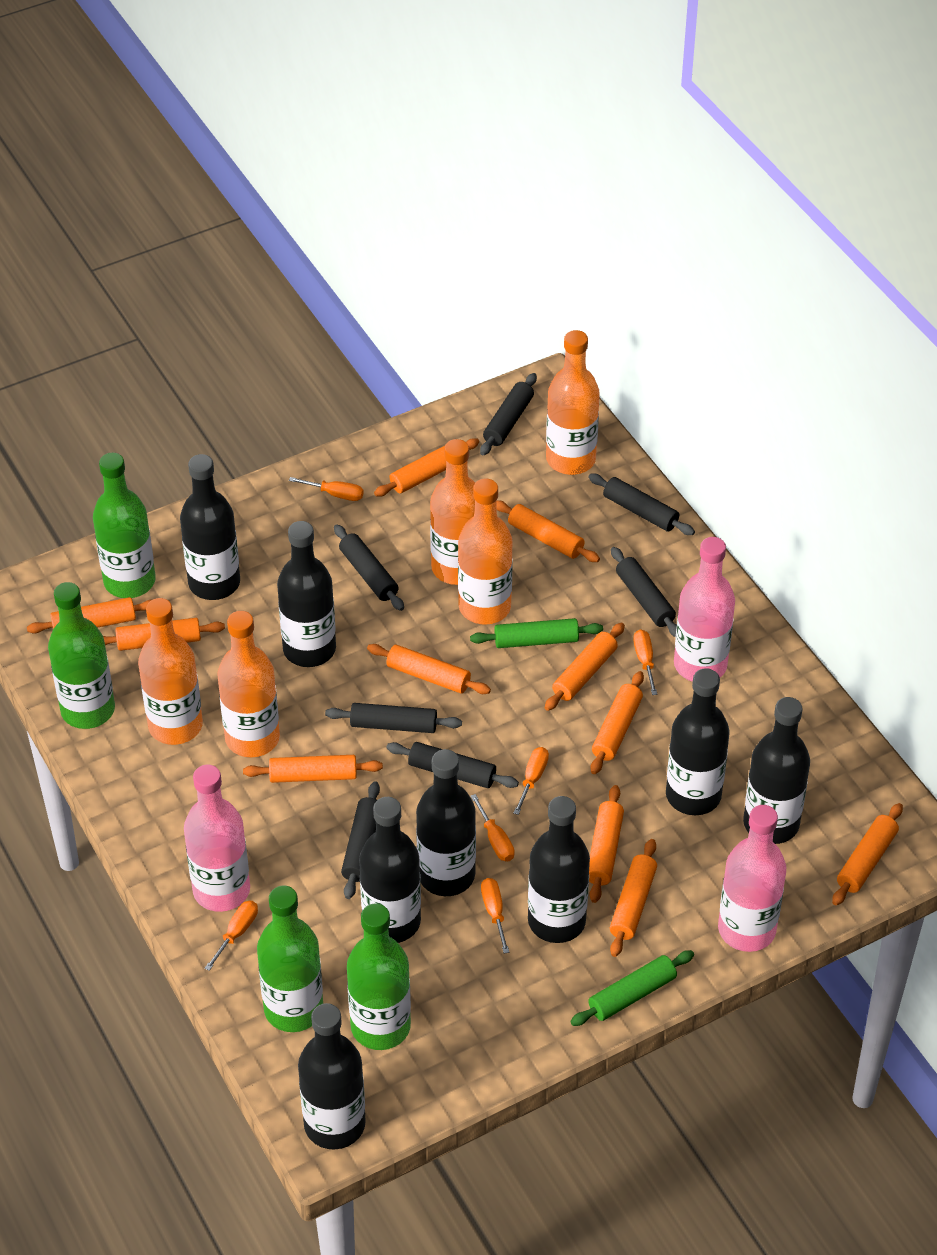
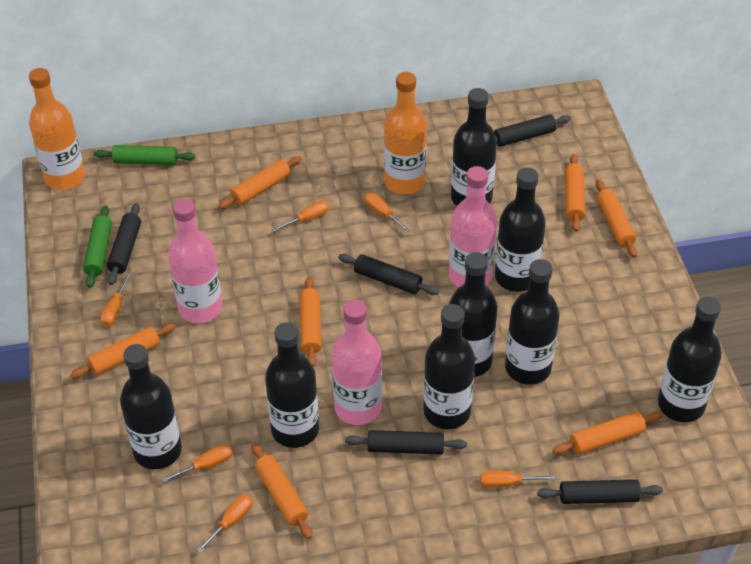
black rolling pin: 7 -> 5
green bottle: 4 -> 0
orange bottle: 5 -> 2
orange rolling pin: 11 -> 7

